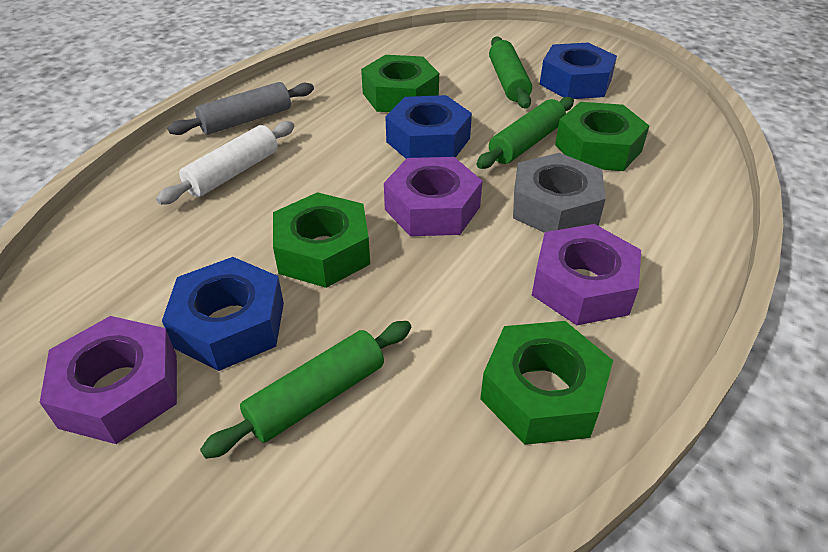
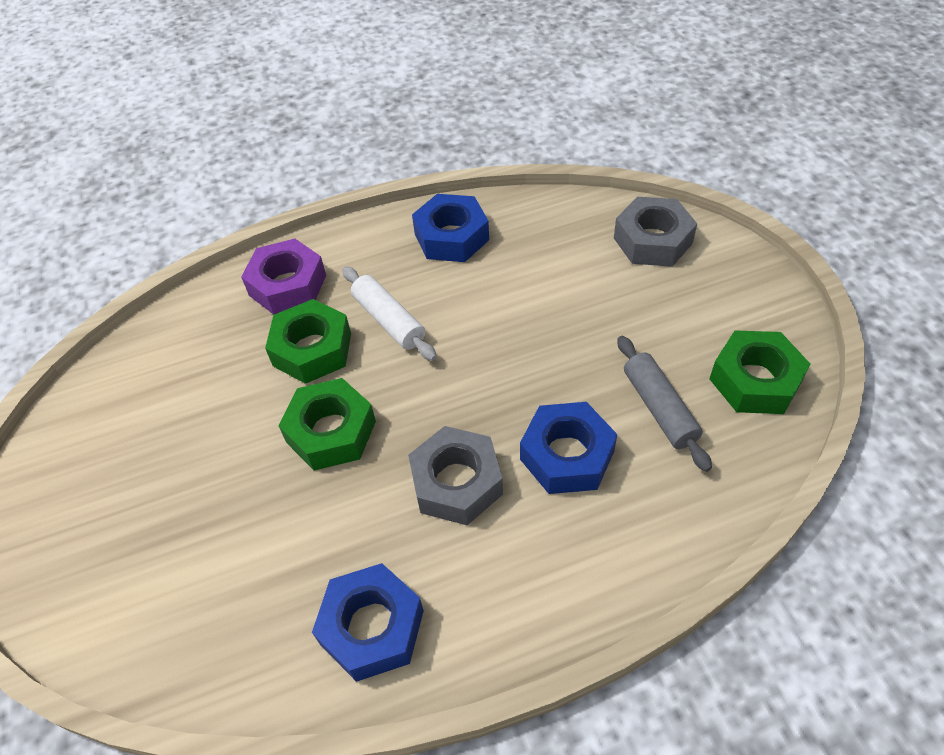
green nut: 4 -> 3
green rolling pin: 3 -> 0
grey nut: 1 -> 2
purple nut: 3 -> 1

